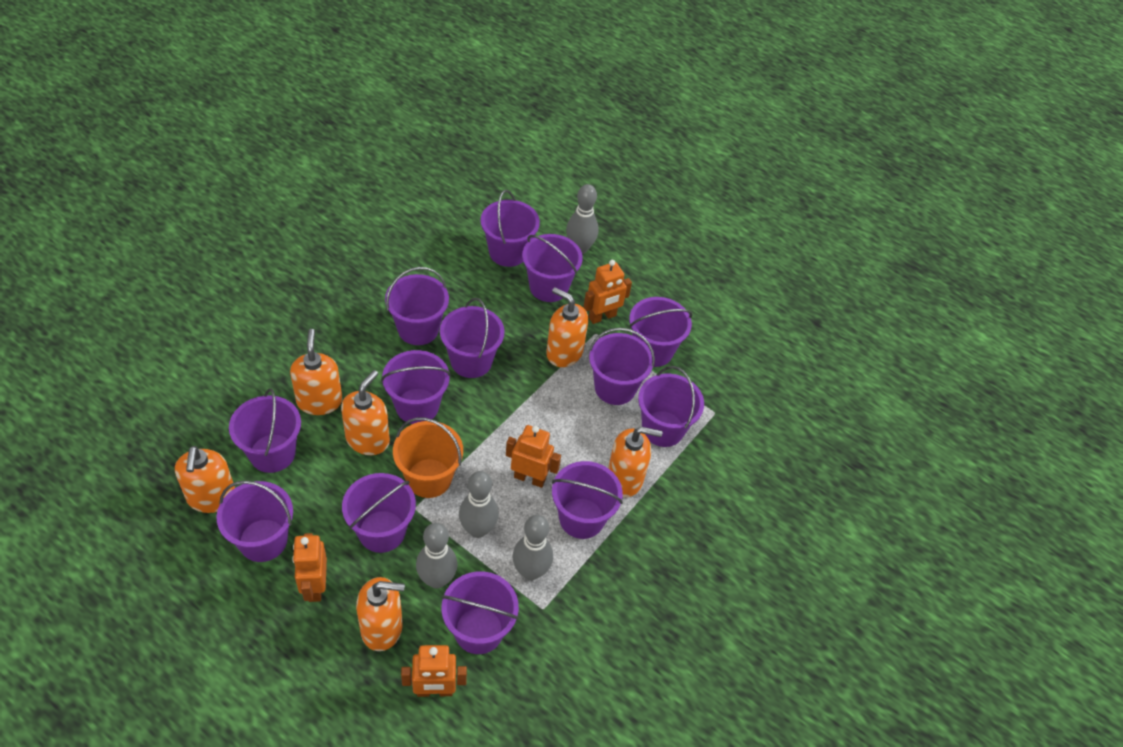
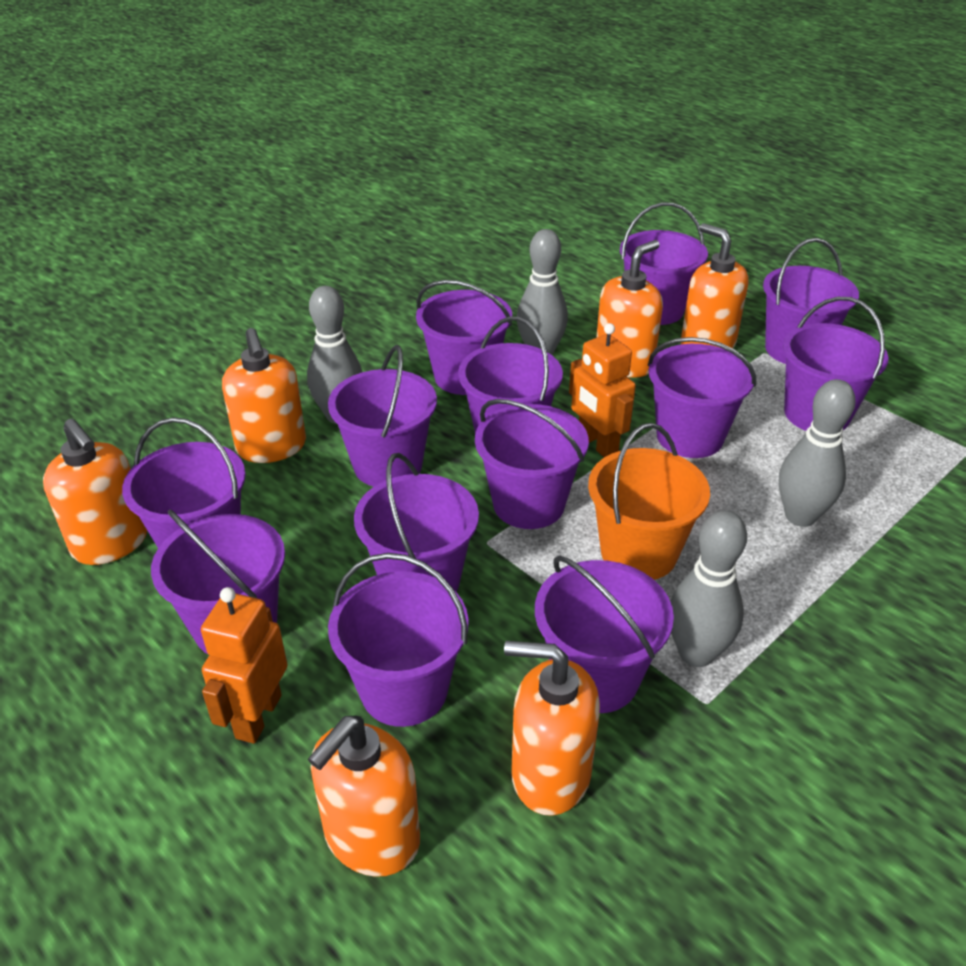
orange robot: 4 -> 2

